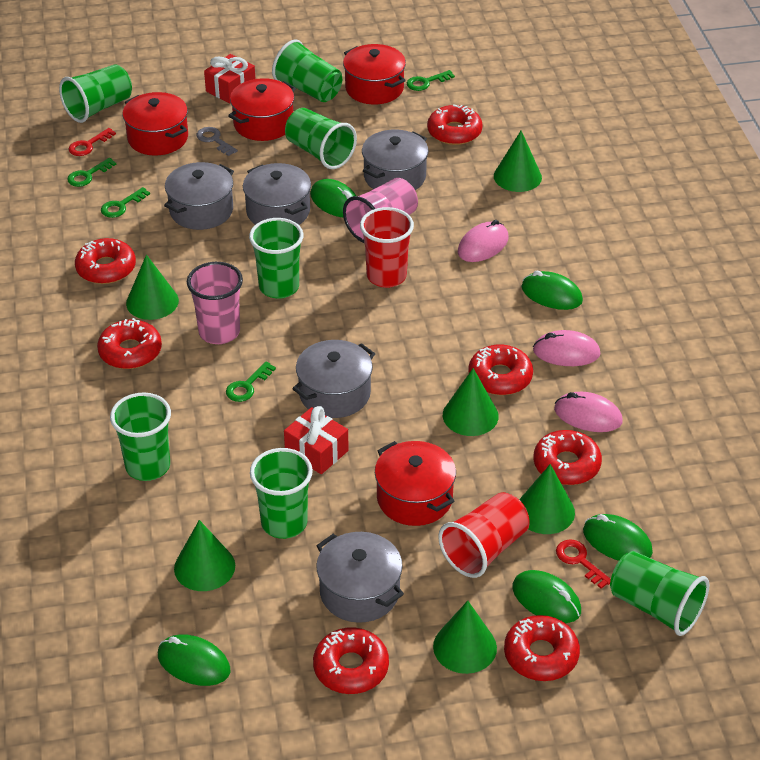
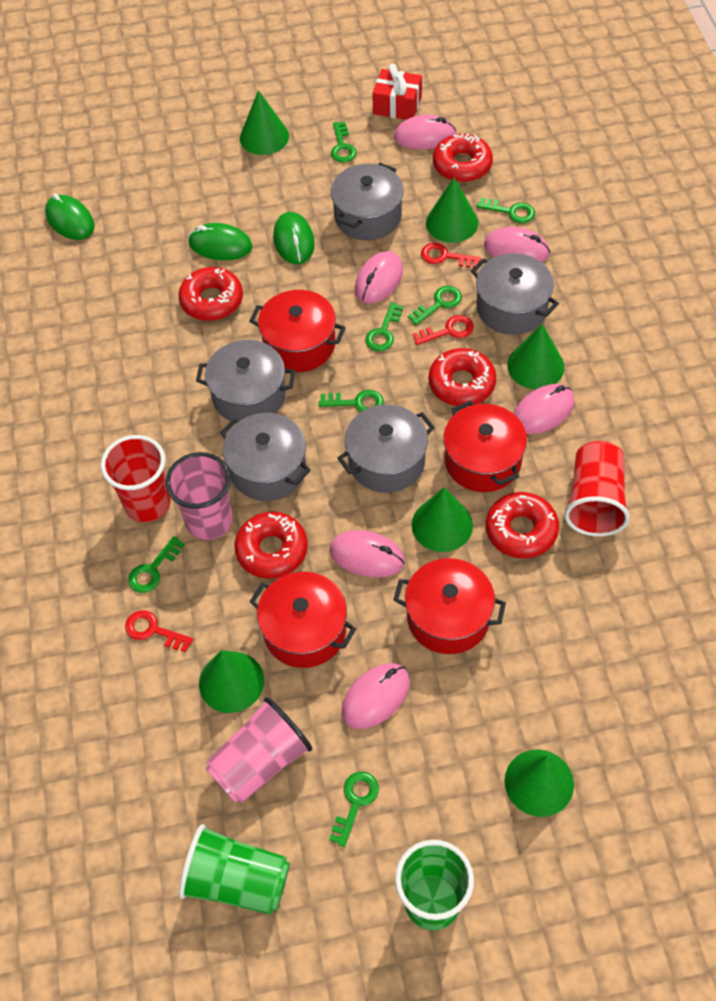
green cup: 7 -> 2
green key: 4 -> 7
green mouse: 5 -> 3
grey key: 1 -> 0
pink mouse: 3 -> 6
red donut: 7 -> 5
red gift: 2 -> 1
red key: 2 -> 3

